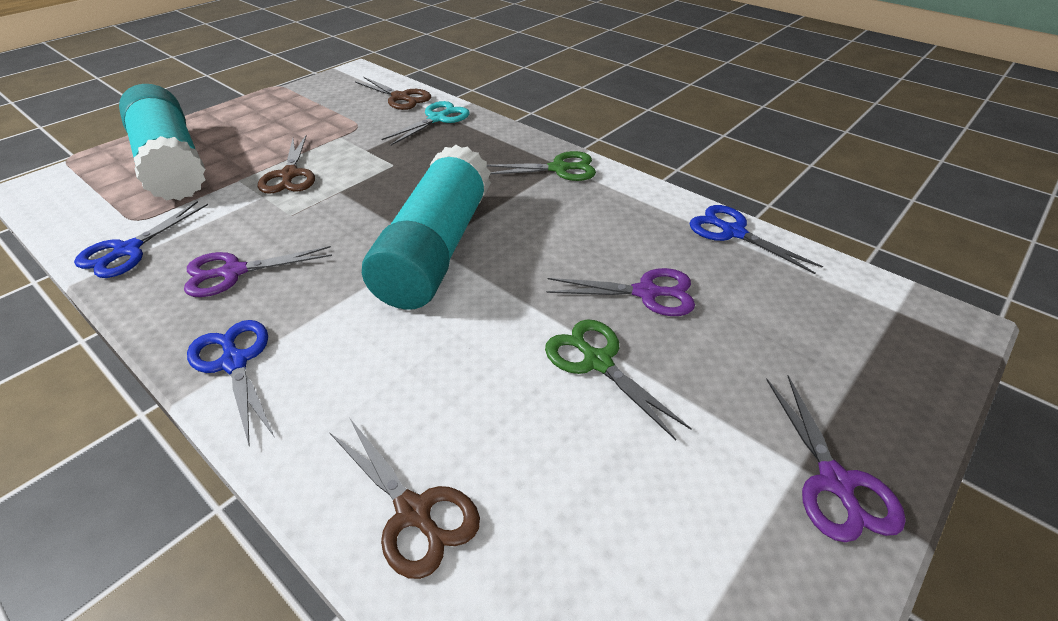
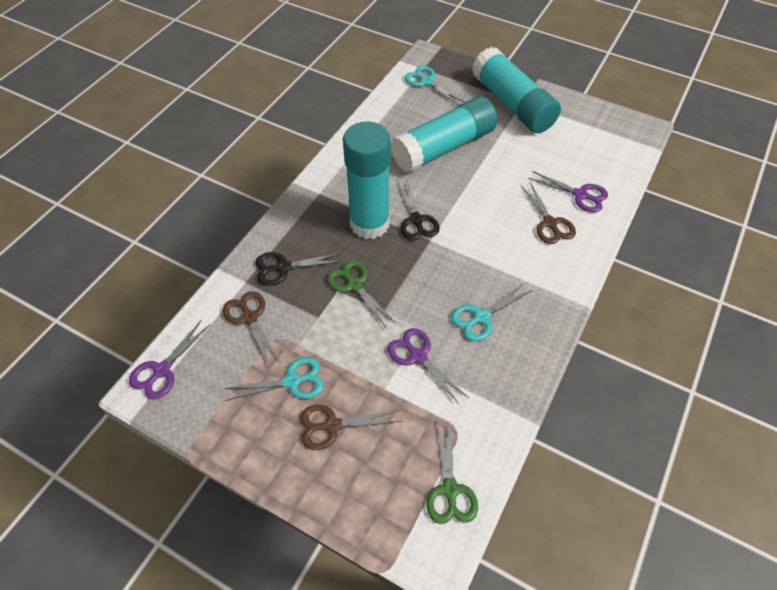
black scissors: 0 -> 2
blue scissors: 3 -> 0
turquoise glue stick: 2 -> 3
turquoise scissors: 1 -> 3

